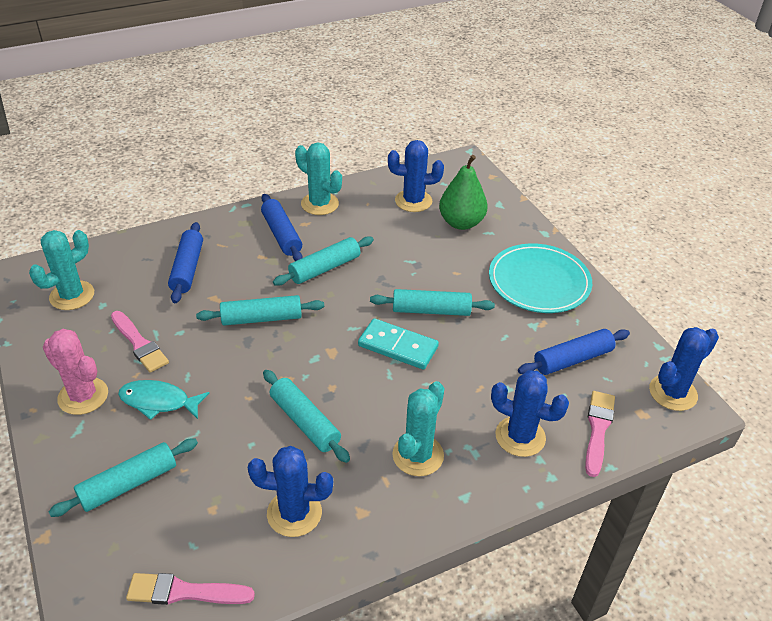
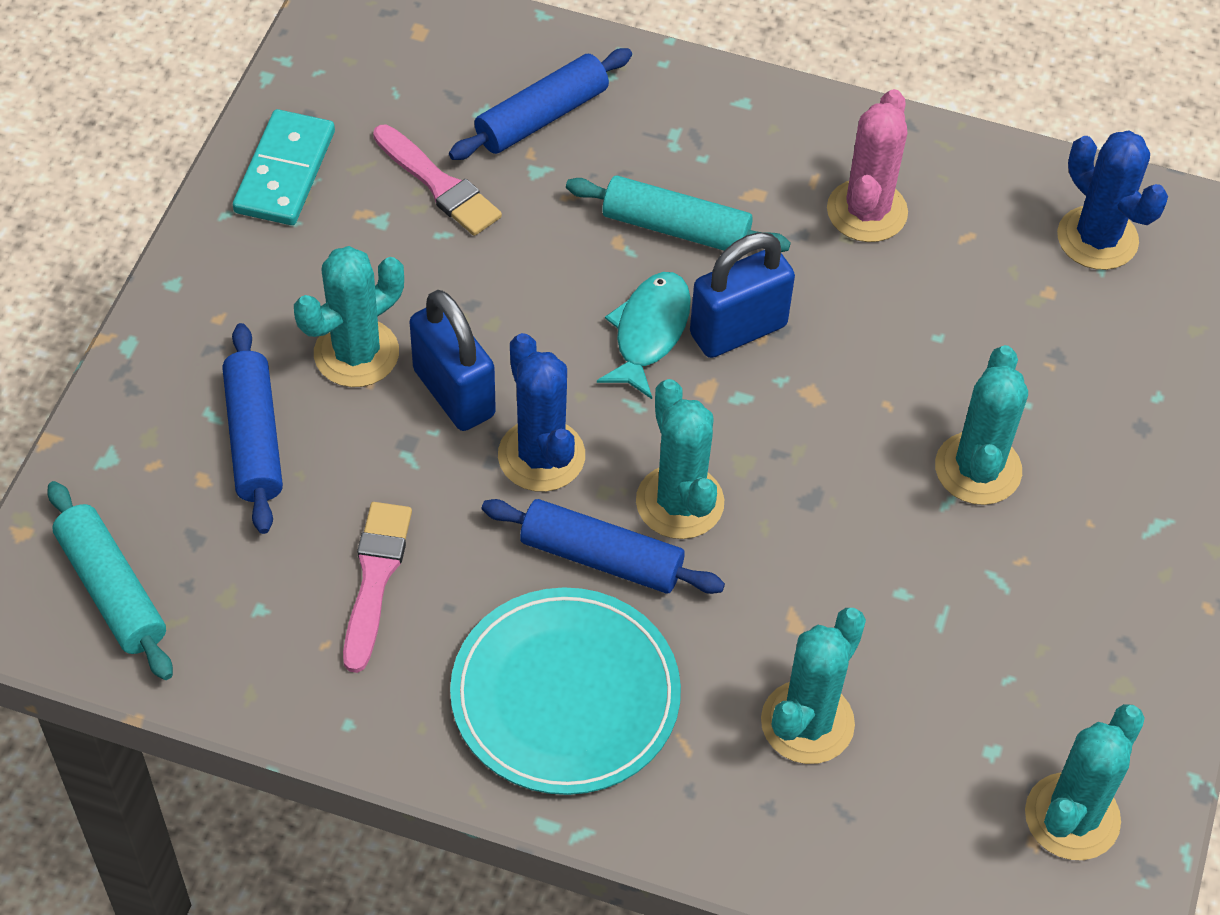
blue cactus: 4 -> 2
blue padlock: 0 -> 2
green pear: 1 -> 0
pink brush: 3 -> 2
turquoise cactus: 3 -> 5
turquoise rolling pin: 5 -> 2

